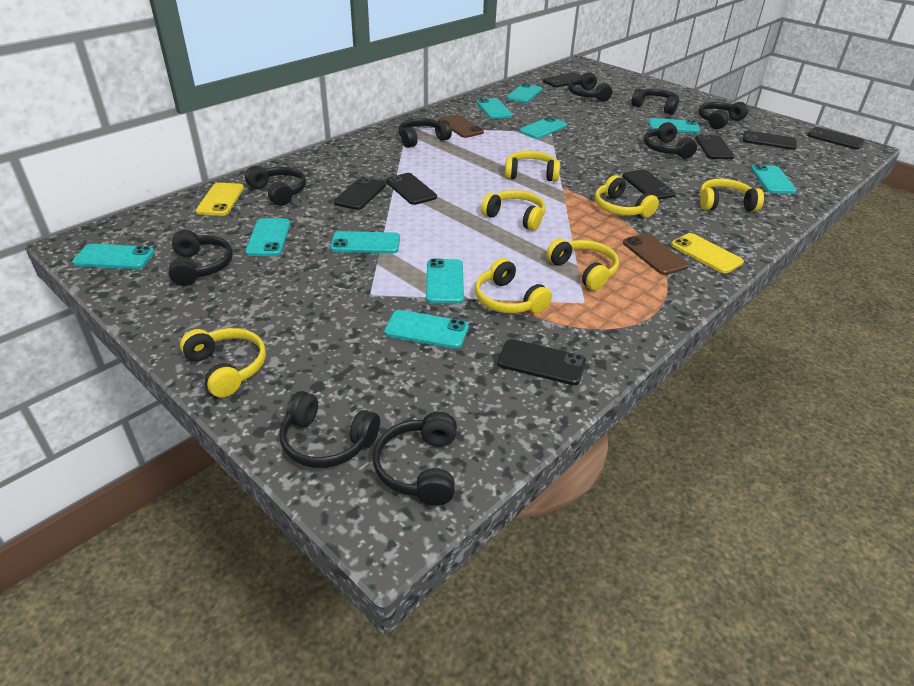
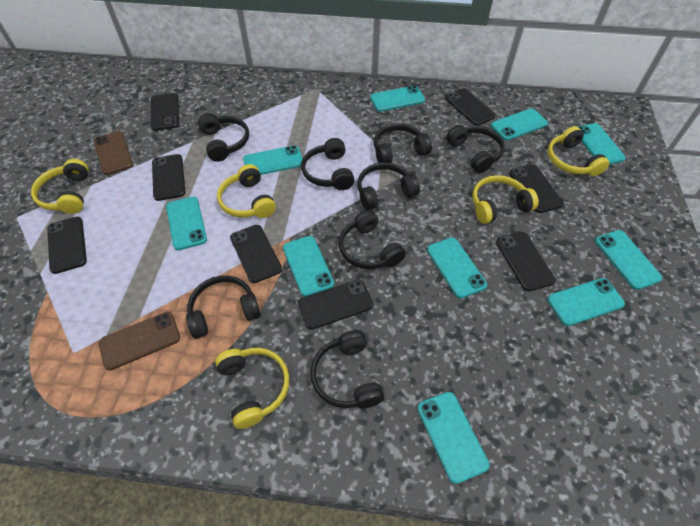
black headphones: 9 -> 8
yellow headphones: 7 -> 5
yellow phone: 2 -> 0

